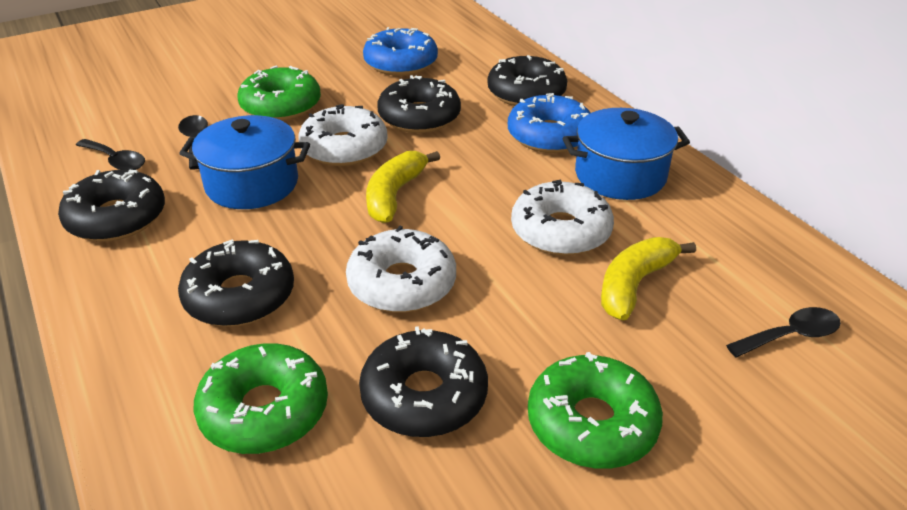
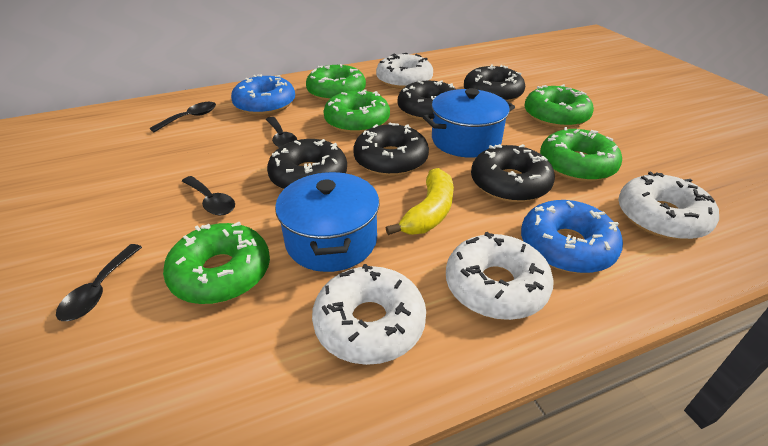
black spoon: 3 -> 4
green donut: 3 -> 5
white donut: 3 -> 4
yellow banana: 2 -> 1

